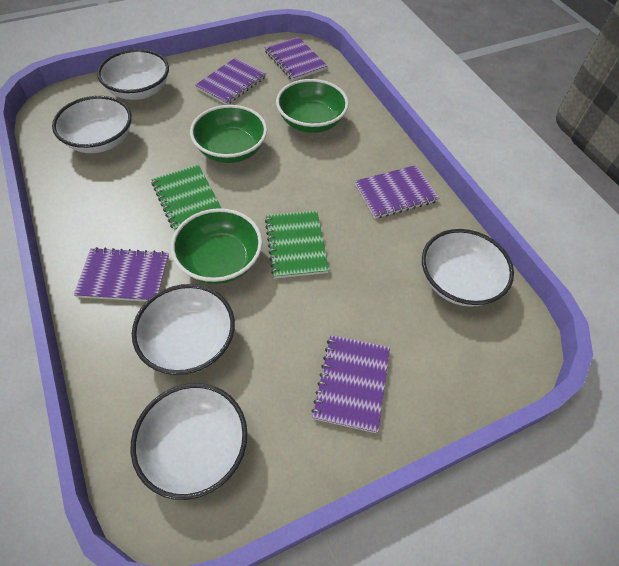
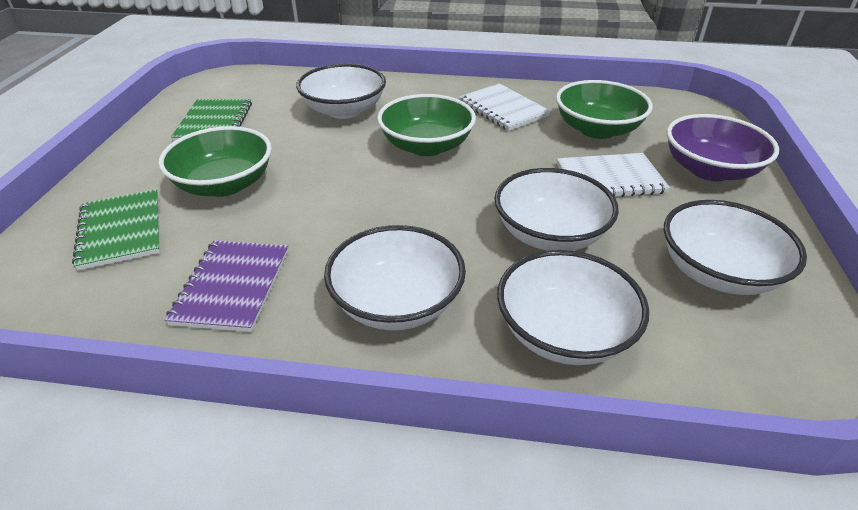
purple bowl: 0 -> 1
purple notebook: 5 -> 1
white notebook: 0 -> 2

